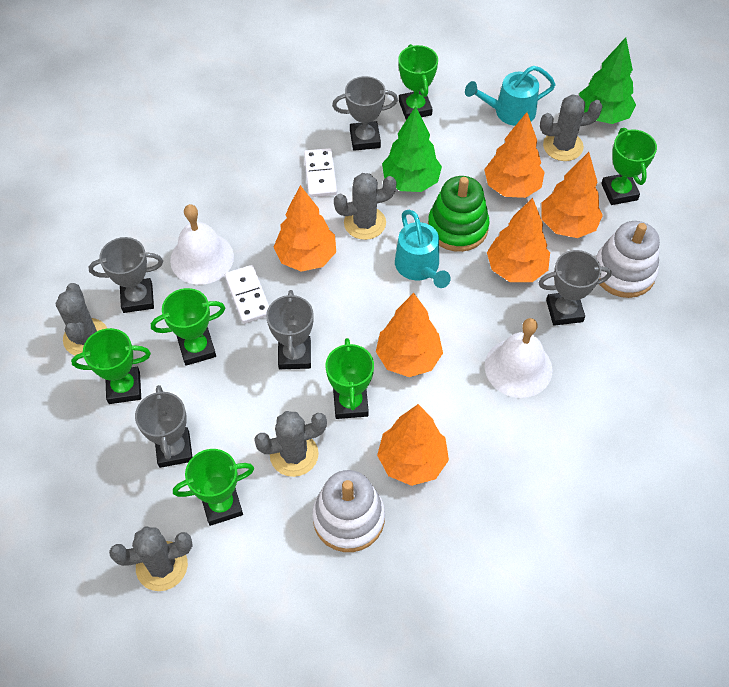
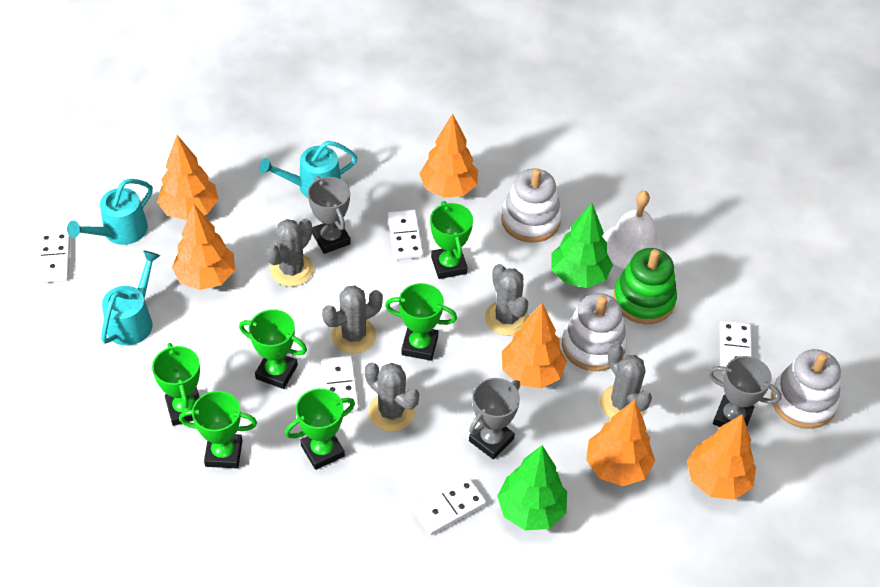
grey trophy: 5 -> 3
turquoise watering can: 2 -> 3
white bell: 2 -> 1
white domino: 2 -> 5
white stacking toy: 2 -> 3

